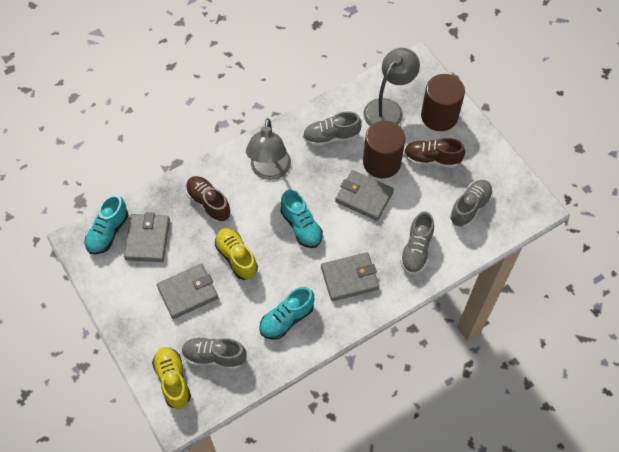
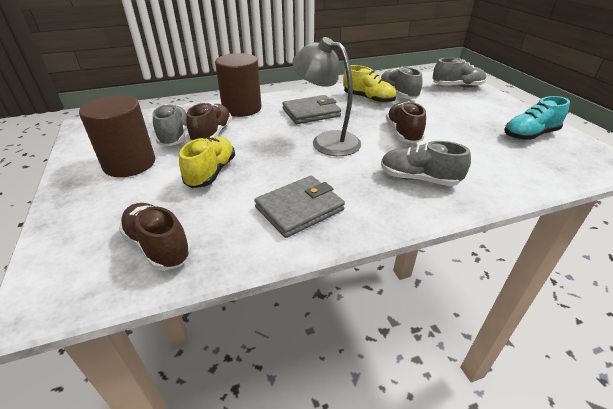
brown shoe: 2 -> 3
grey lamp: 2 -> 1
grey wallet: 4 -> 2
turquoise shoe: 3 -> 1

